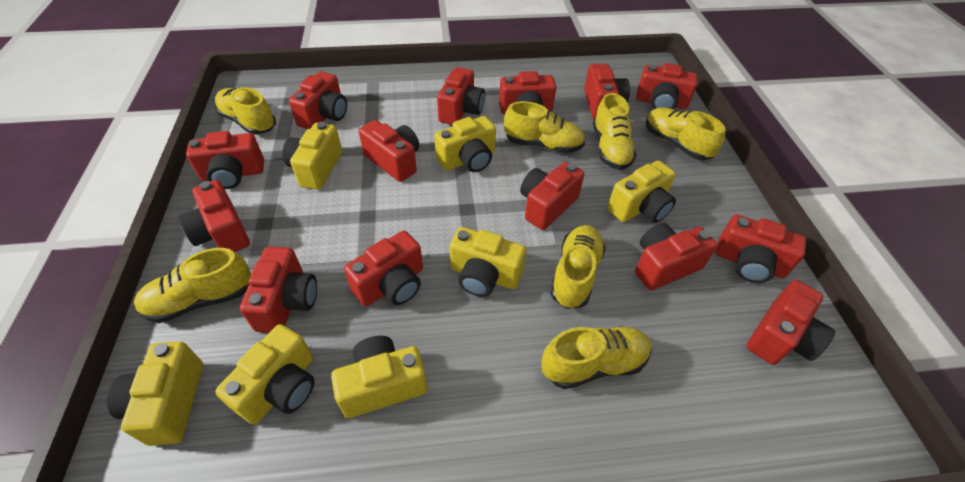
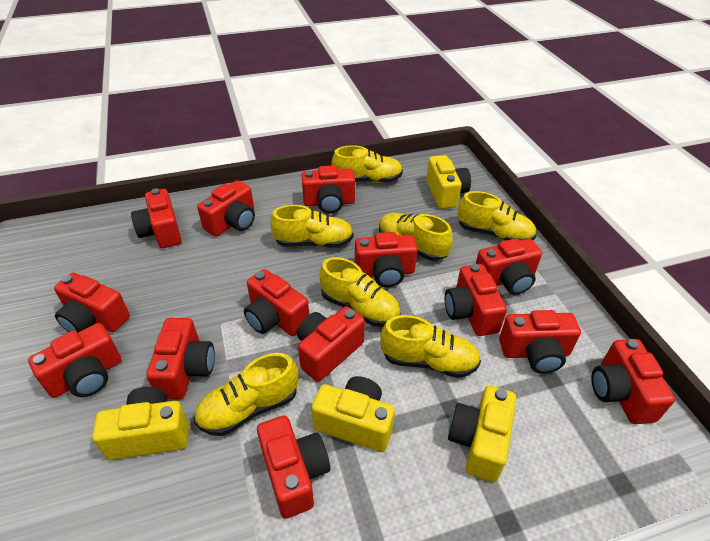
yellow camera: 7 -> 4

